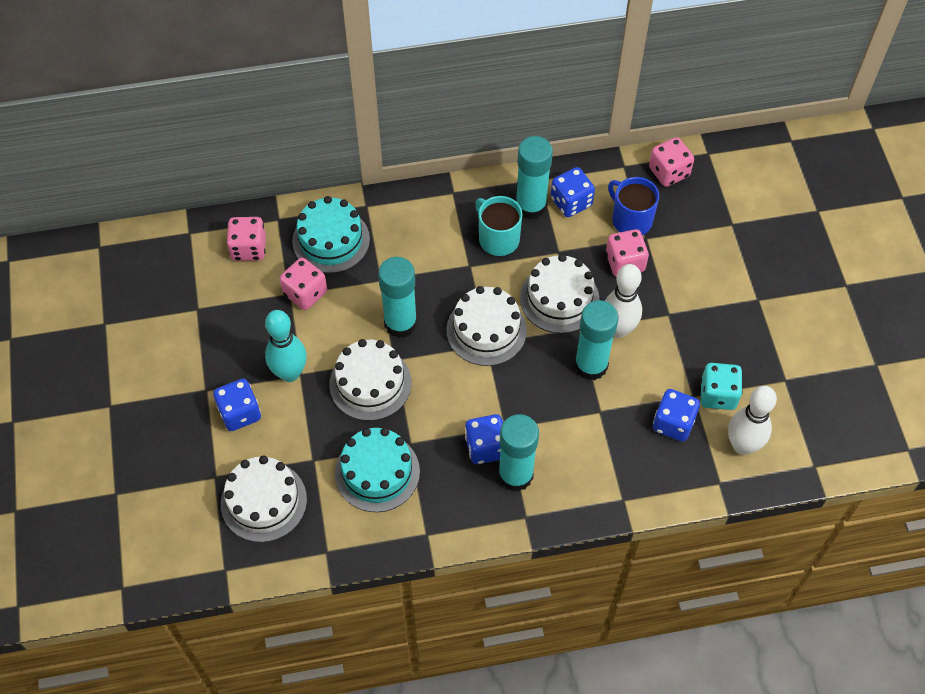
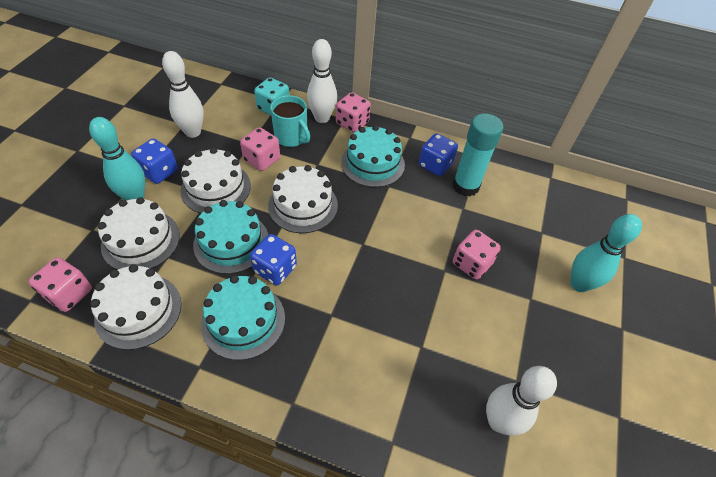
blue dice: 4 -> 3
blue mug: 1 -> 0
turquoise bowling pin: 1 -> 2
turquoise cake: 2 -> 3
turquoise glue stick: 4 -> 1
white bowling pin: 2 -> 3

